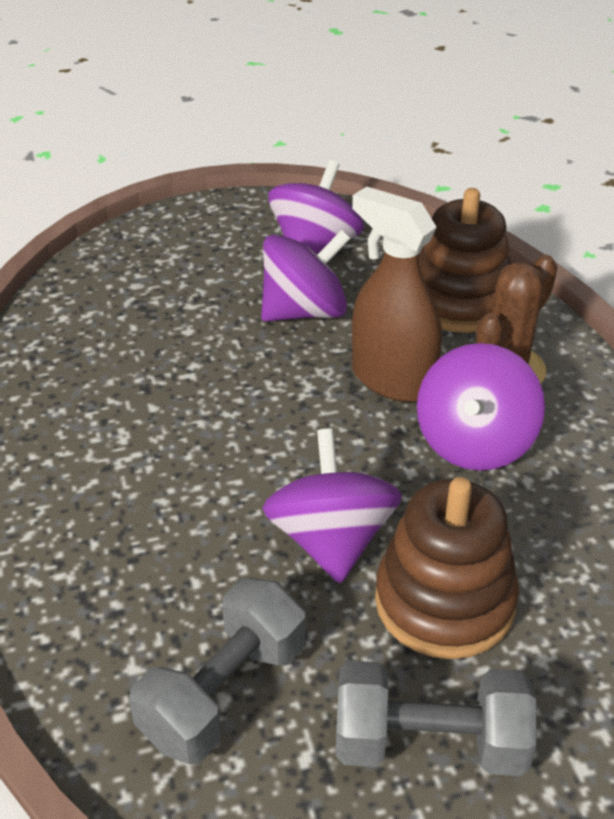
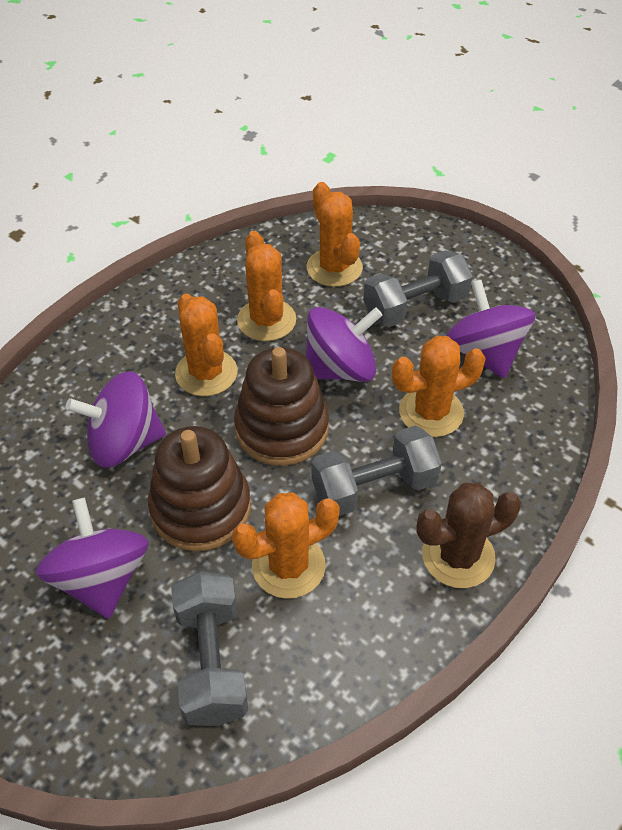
brown spray bottle: 1 -> 0
grey dumbbell: 2 -> 3
orange cactus: 0 -> 5

